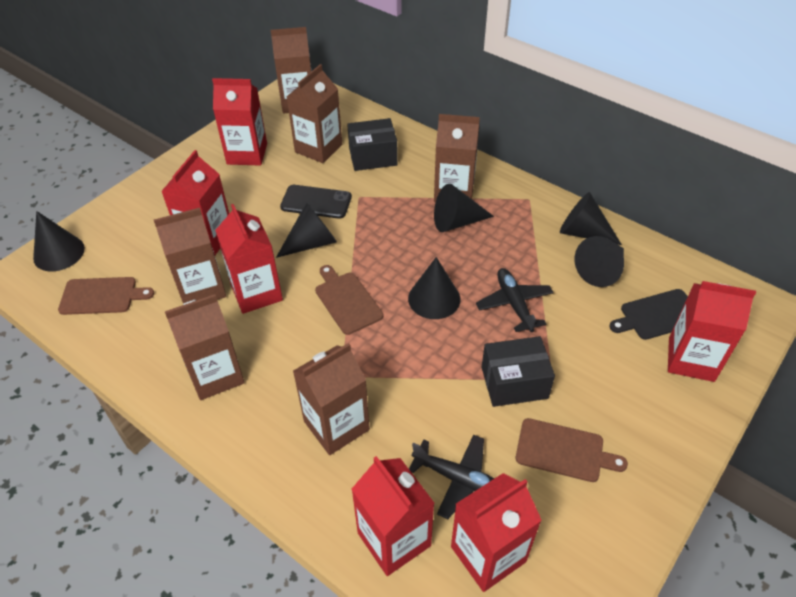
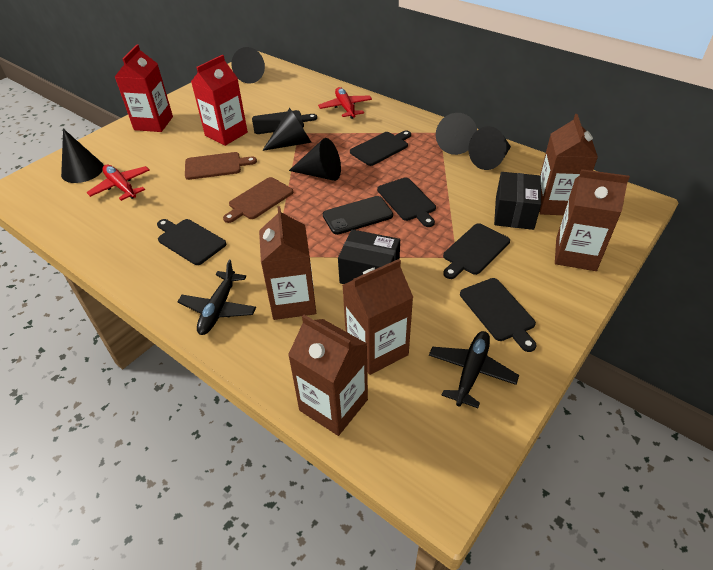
black cutting board: 1 -> 6
brown carton: 6 -> 5
brown cutting board: 3 -> 2
red carton: 6 -> 2
red plane: 0 -> 2

